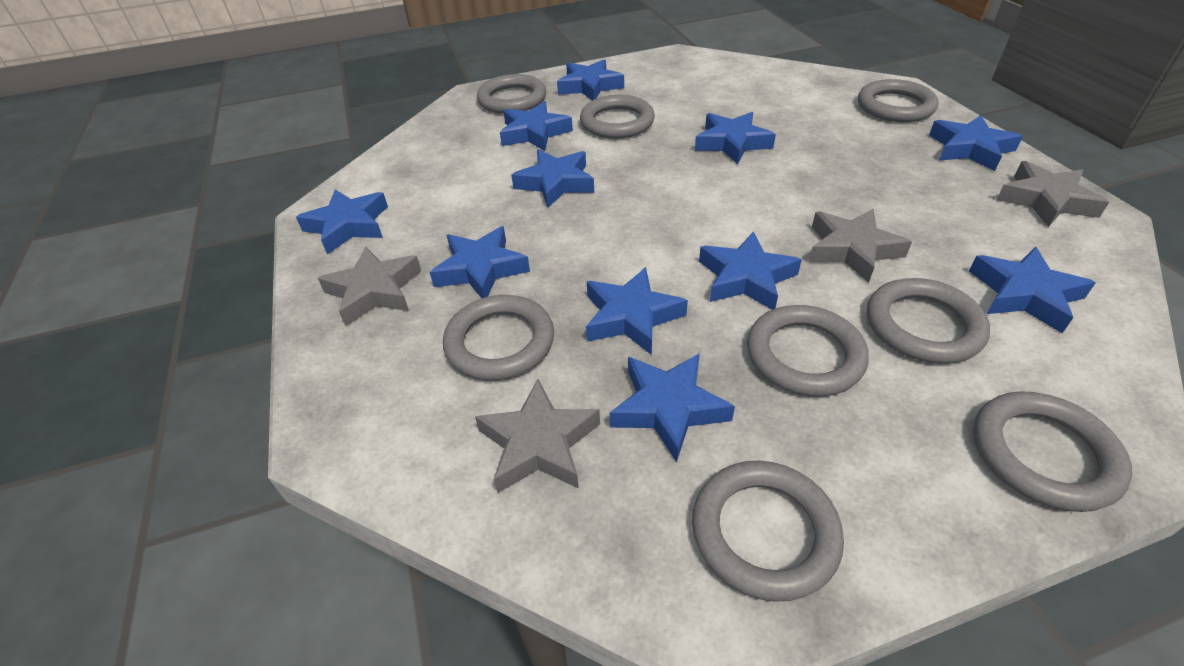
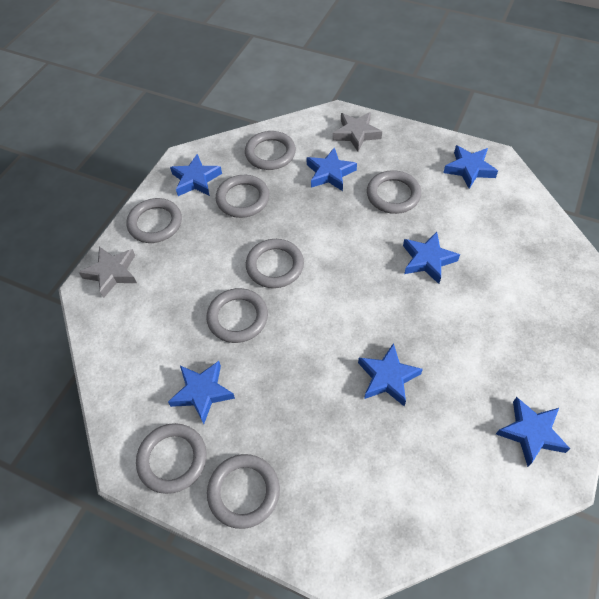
blue star: 11 -> 7
grey star: 4 -> 2

